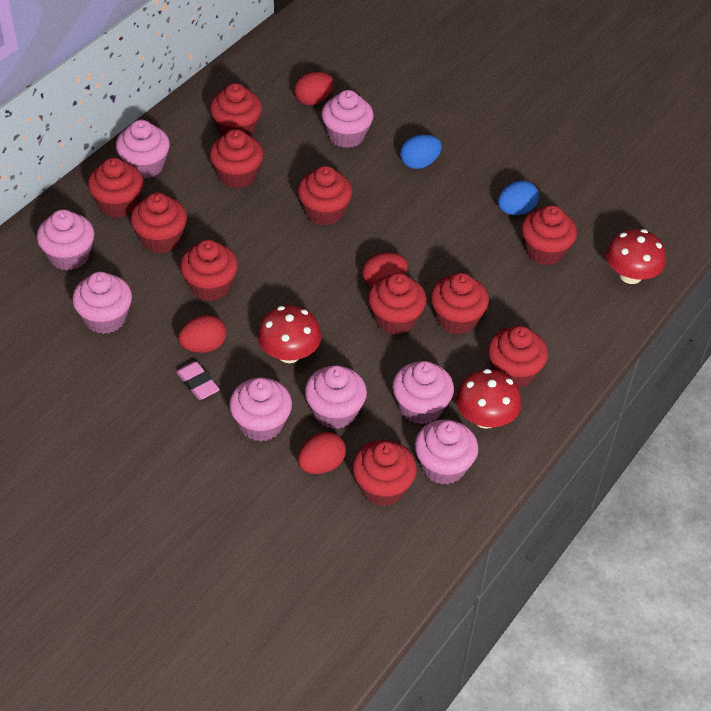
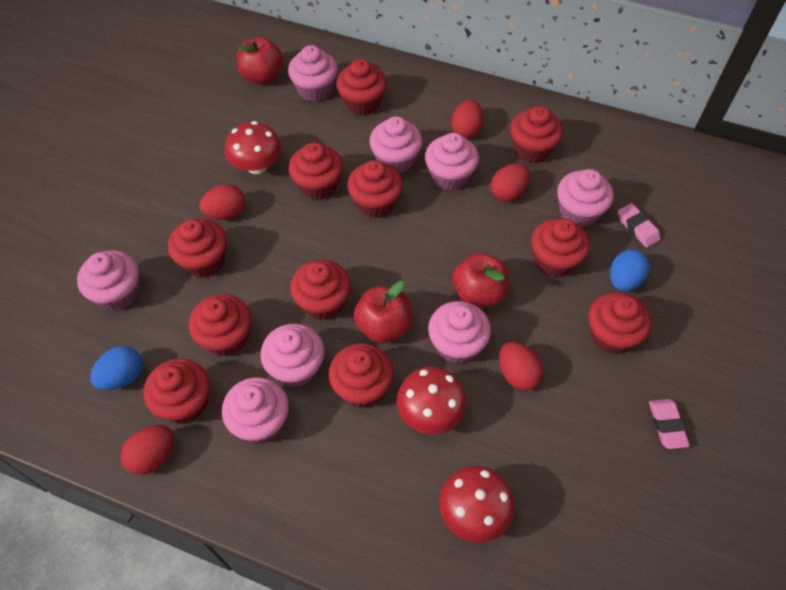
pink eraser: 1 -> 2
red apple: 0 -> 3
red egg: 4 -> 5

